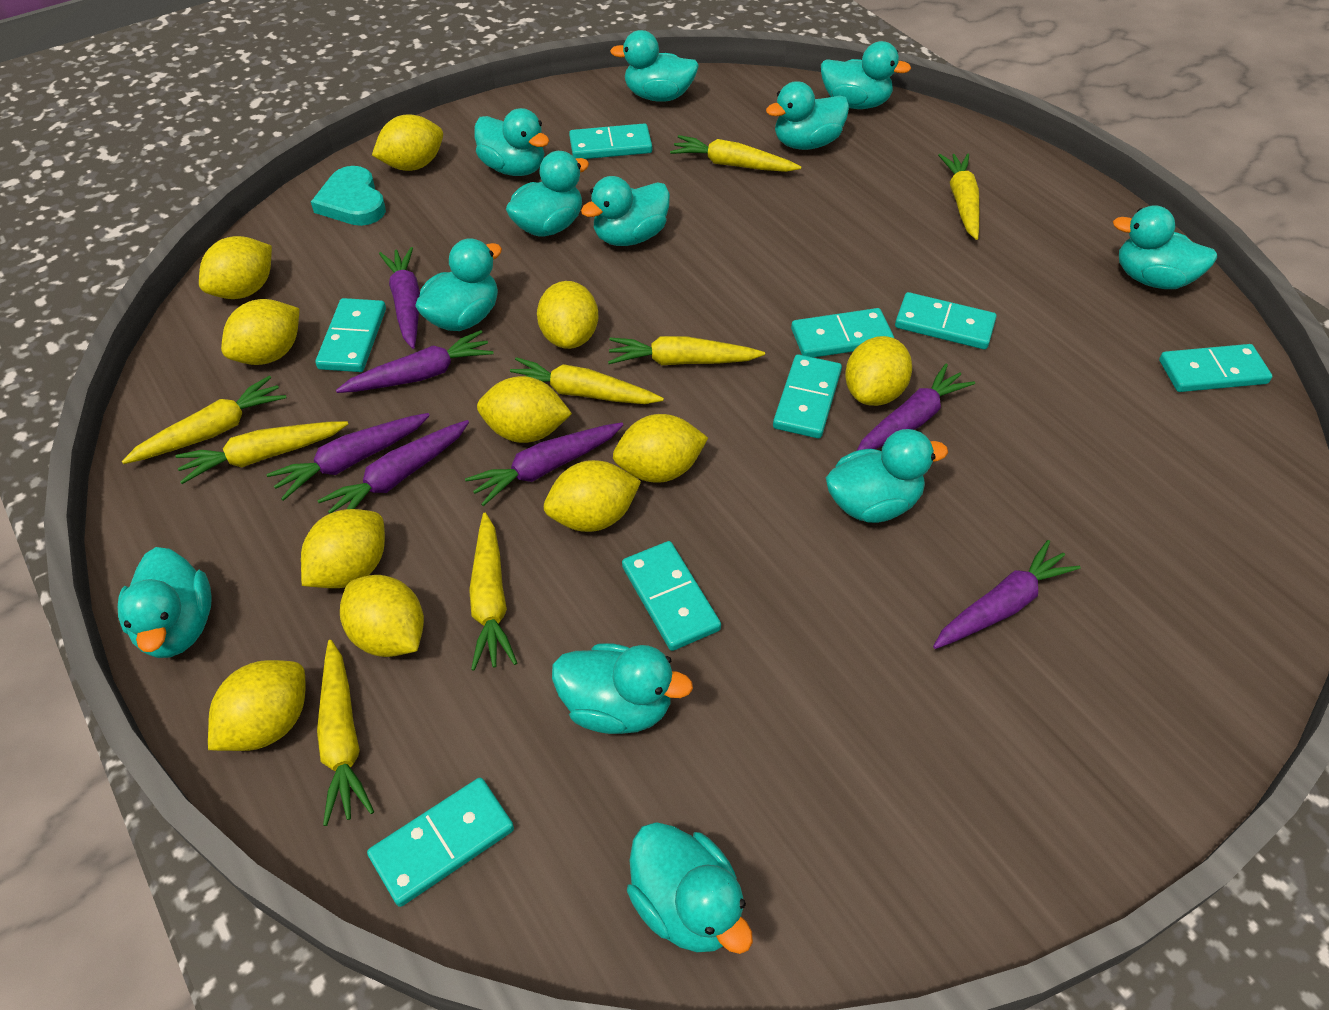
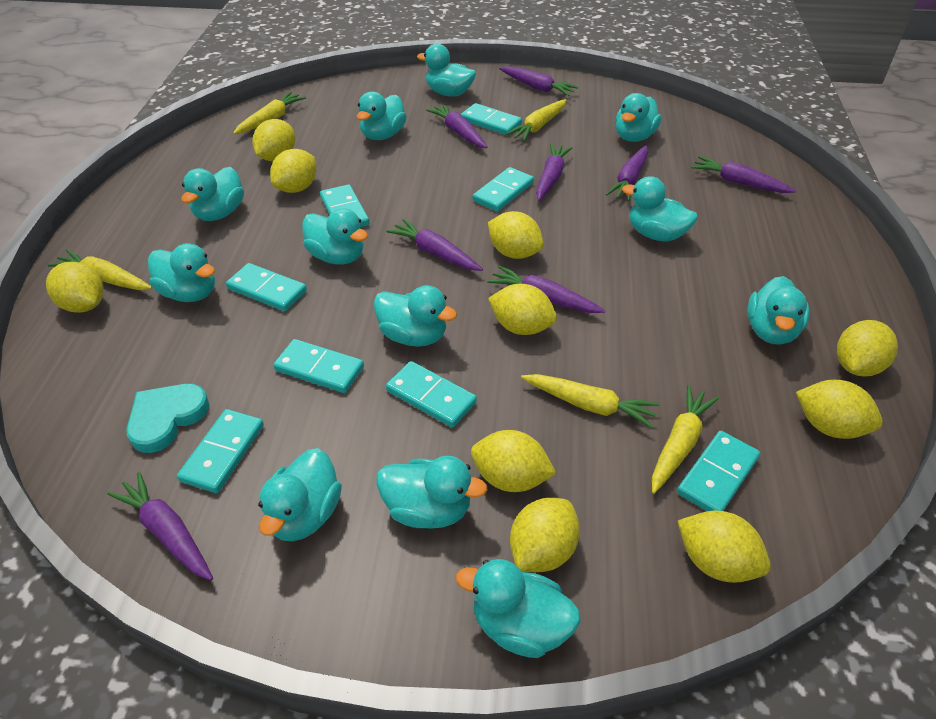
purple carrot: 7 -> 8
yellow carrot: 8 -> 5
yellow lemon: 11 -> 10

